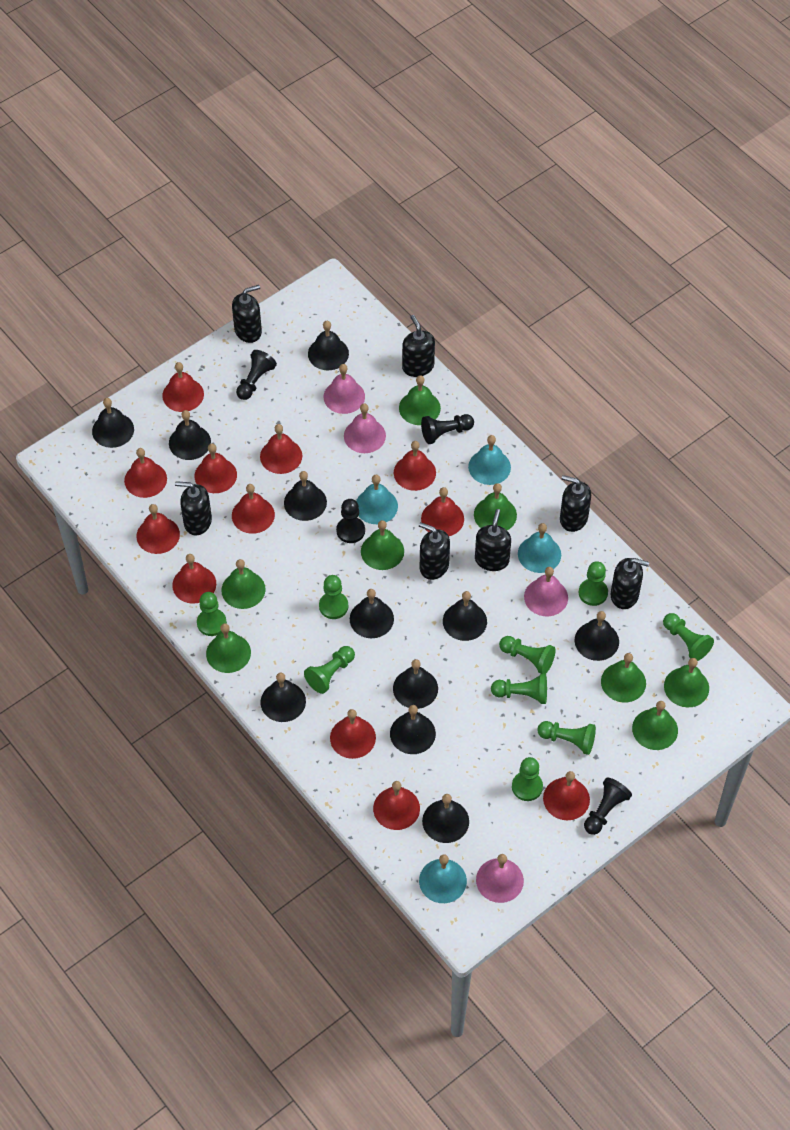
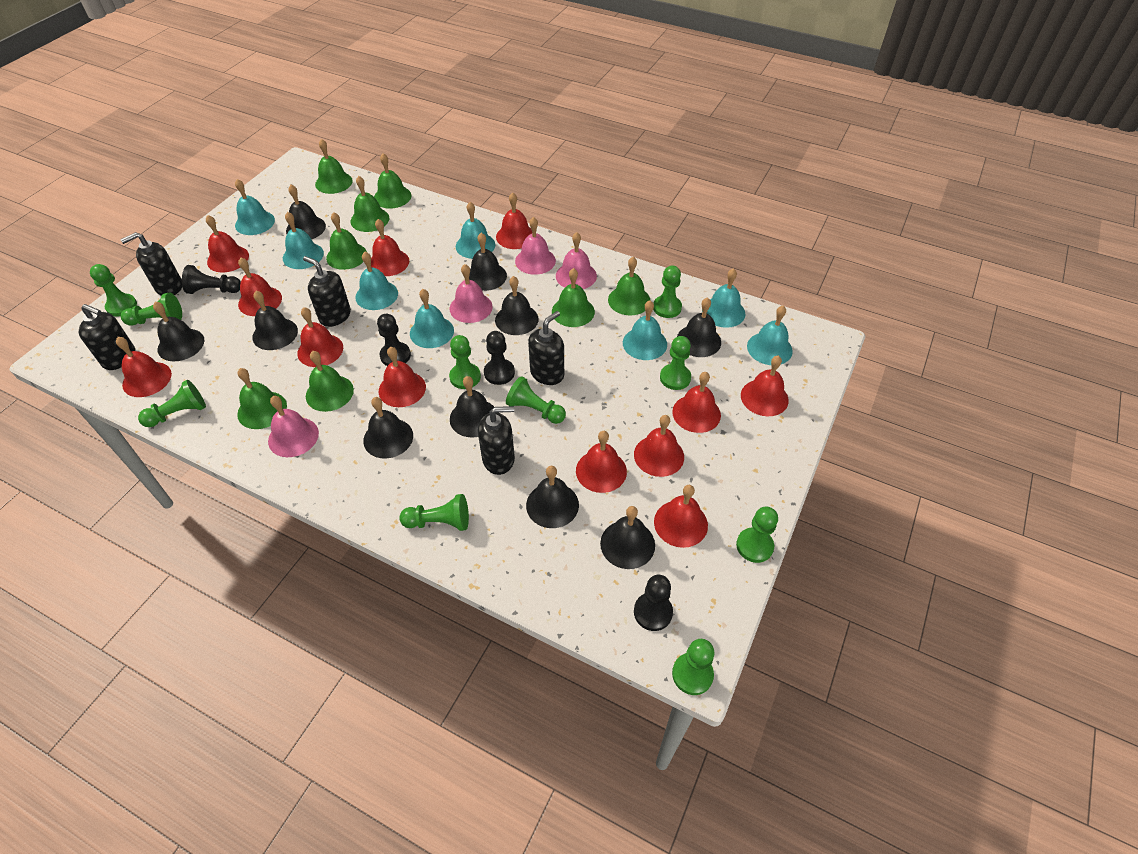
black bell: 11 -> 10
black soap dispenser: 7 -> 5
green pawn: 9 -> 10
turquoise bell: 4 -> 8

